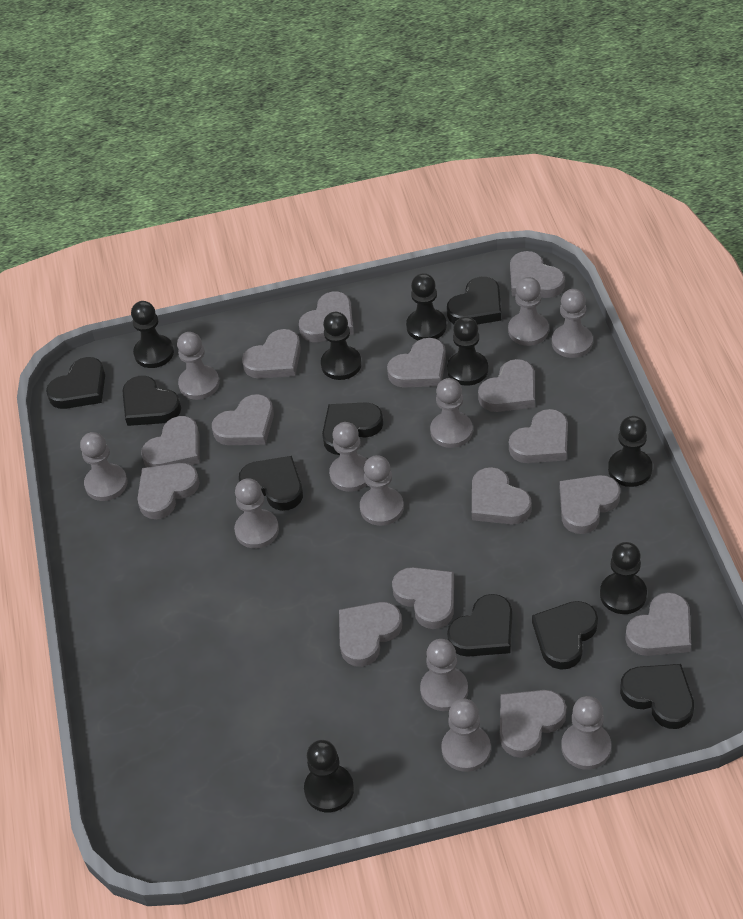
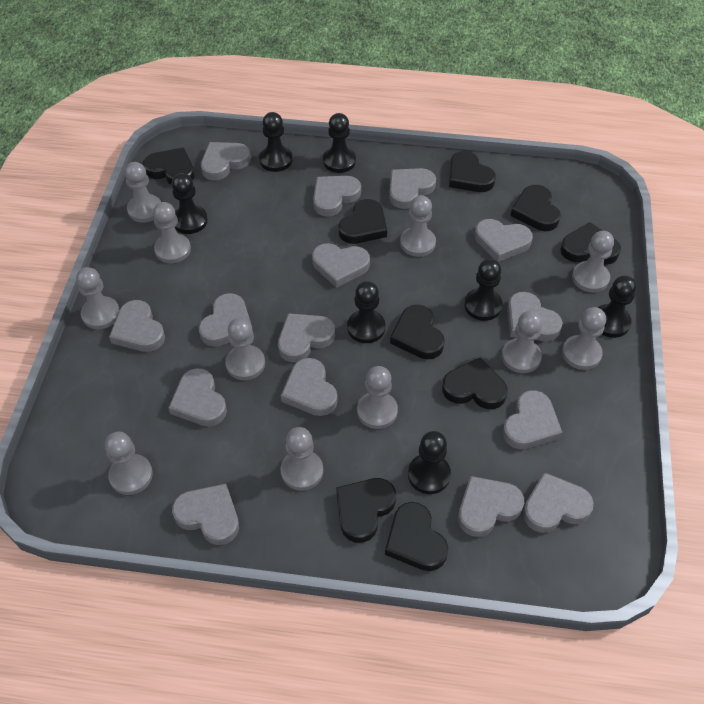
black heart: 8 -> 9

